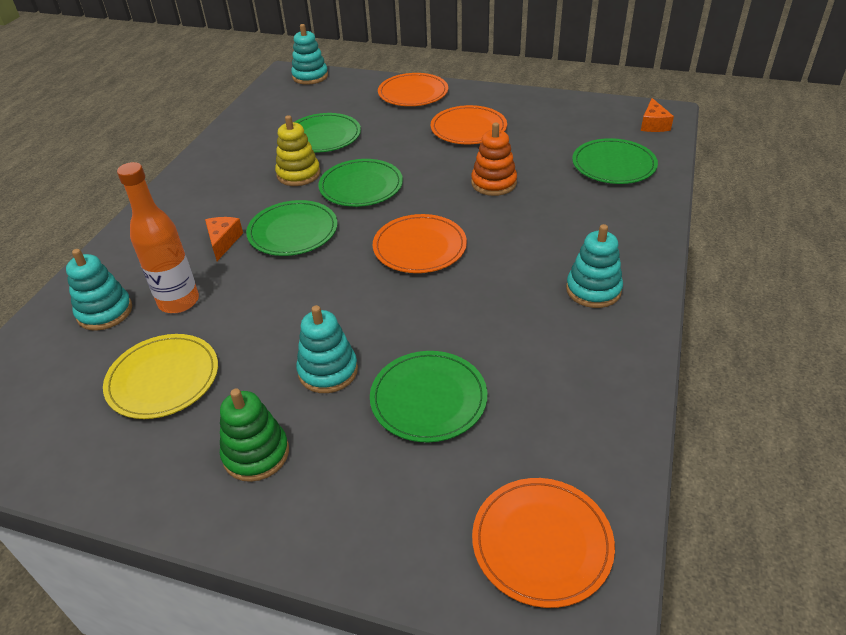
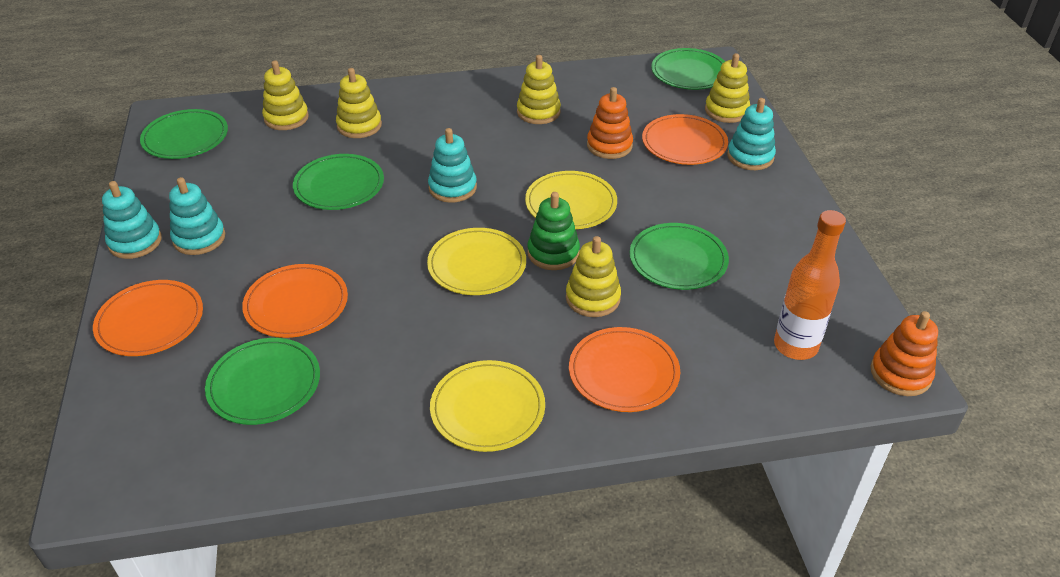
orange cheese: 2 -> 0
orange stacking toy: 1 -> 2
yellow plate: 1 -> 3
yellow stacking toy: 1 -> 5

